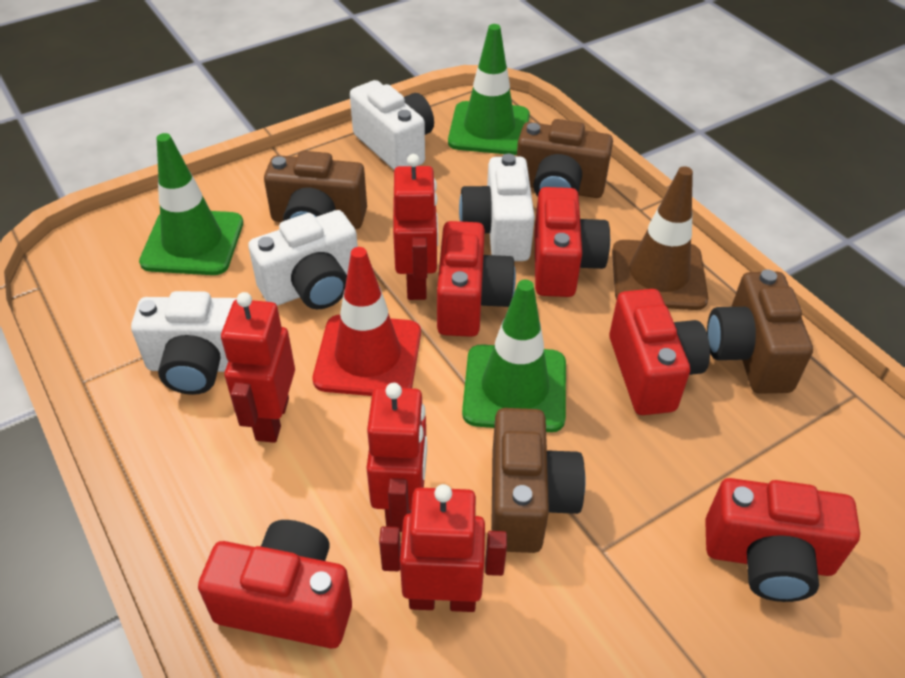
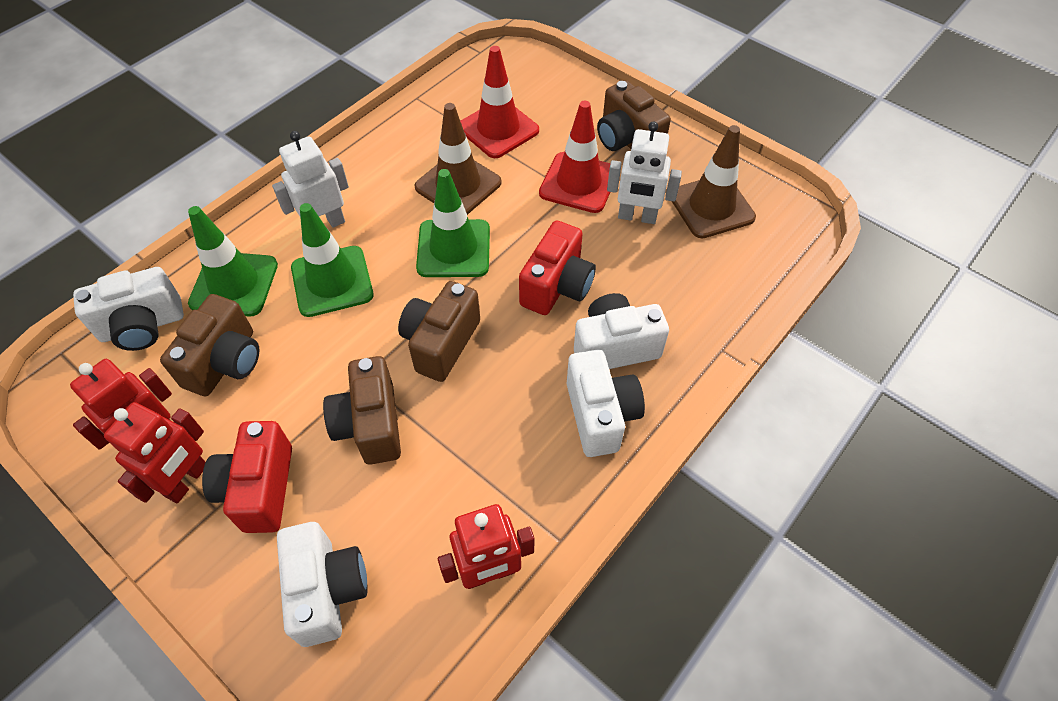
brown traffic cone: 1 -> 2
red camera: 5 -> 2
red robot: 4 -> 3
red traffic cone: 1 -> 2
white robot: 0 -> 2

